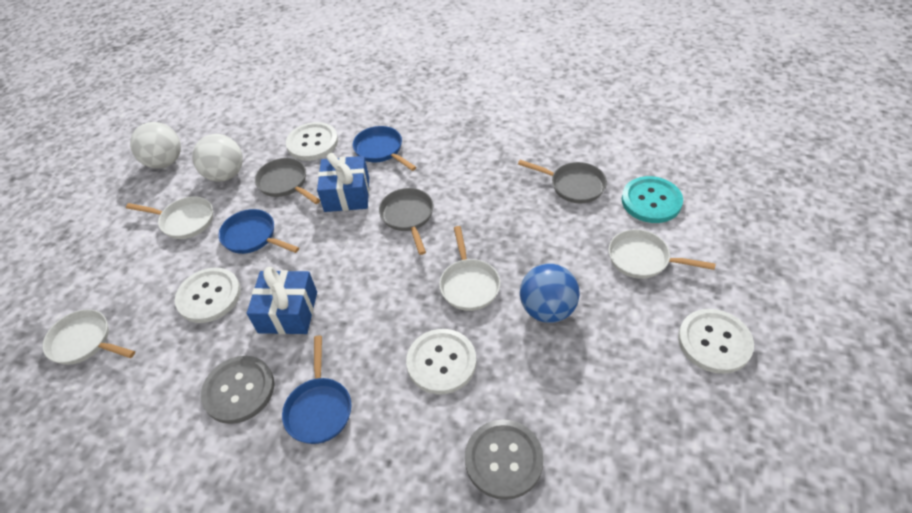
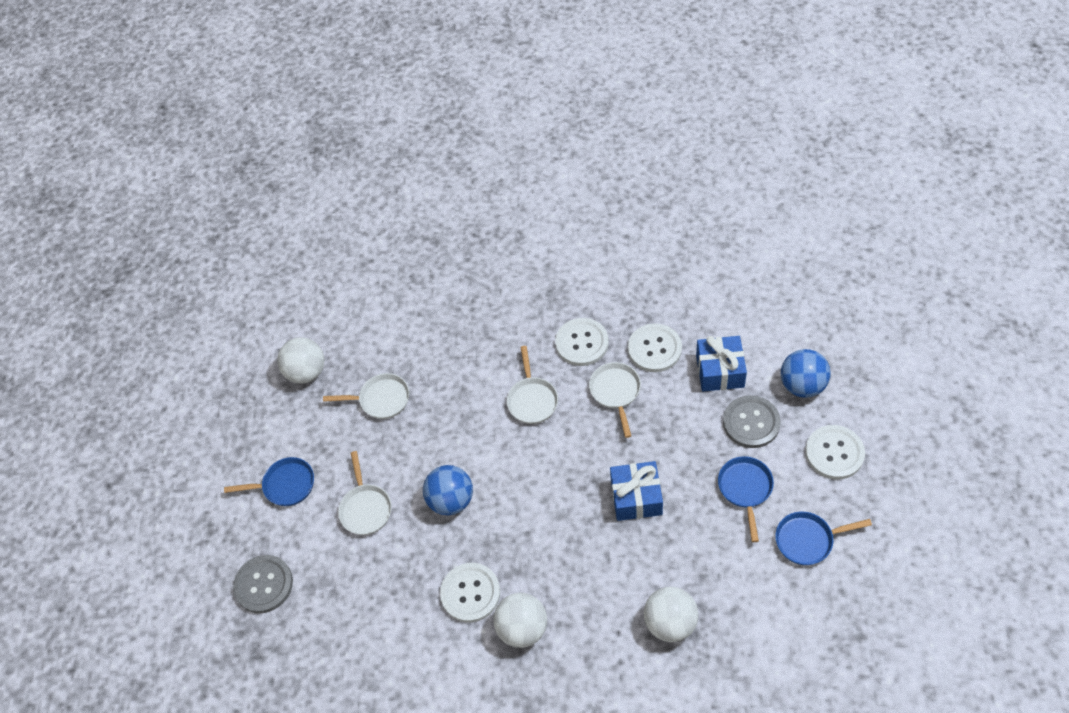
blue ball: 1 -> 2
grey pan: 3 -> 0
turquoise button: 1 -> 0
white ball: 2 -> 3

